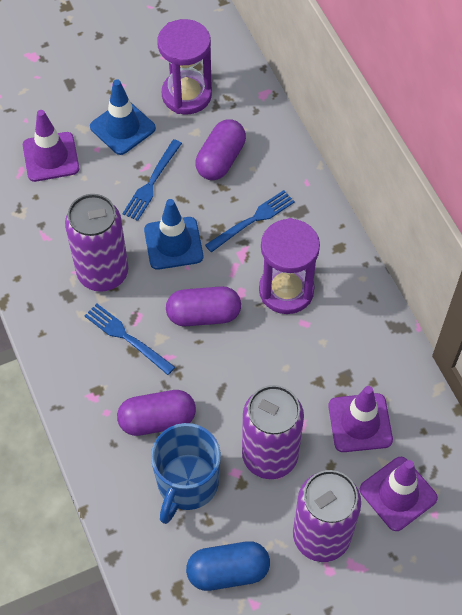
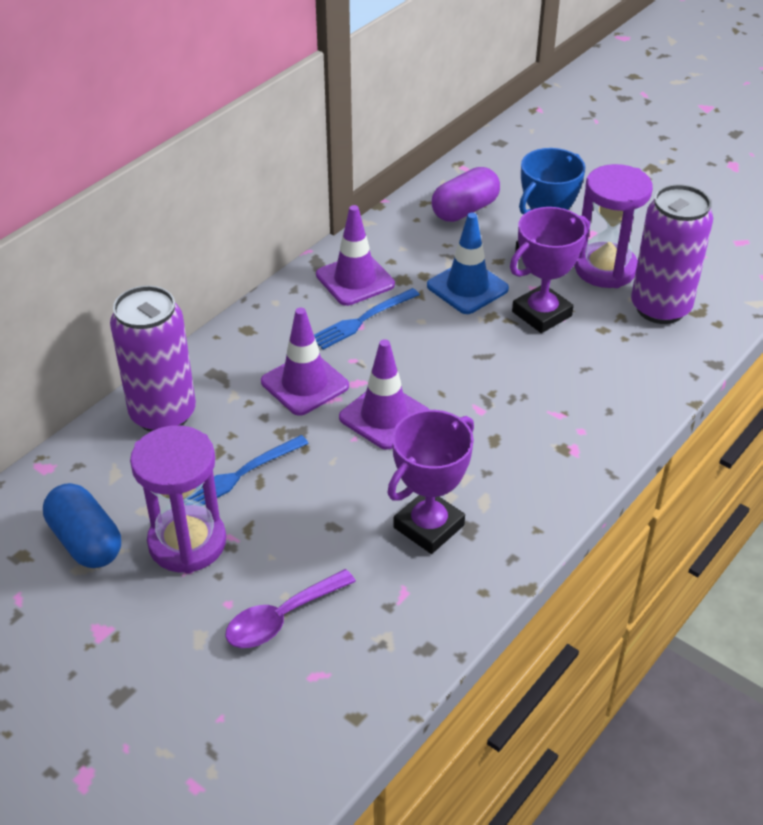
blue fork: 3 -> 2
blue mug: 1 -> 0
blue traffic cone: 2 -> 1
blue trophy: 0 -> 1
purple can: 3 -> 2
purple capsule: 3 -> 1
purple spoon: 0 -> 1
purple trophy: 0 -> 2

